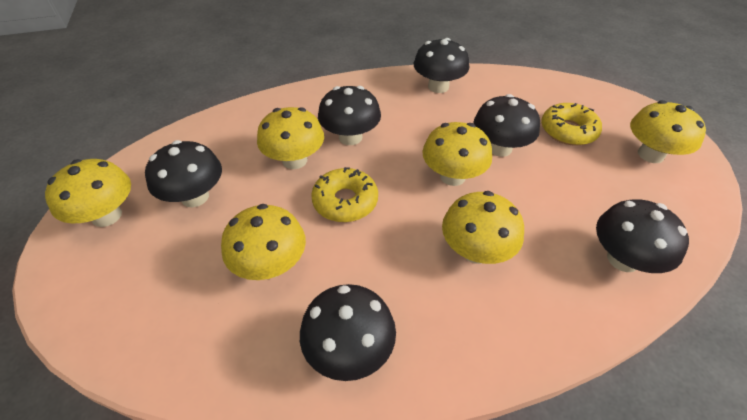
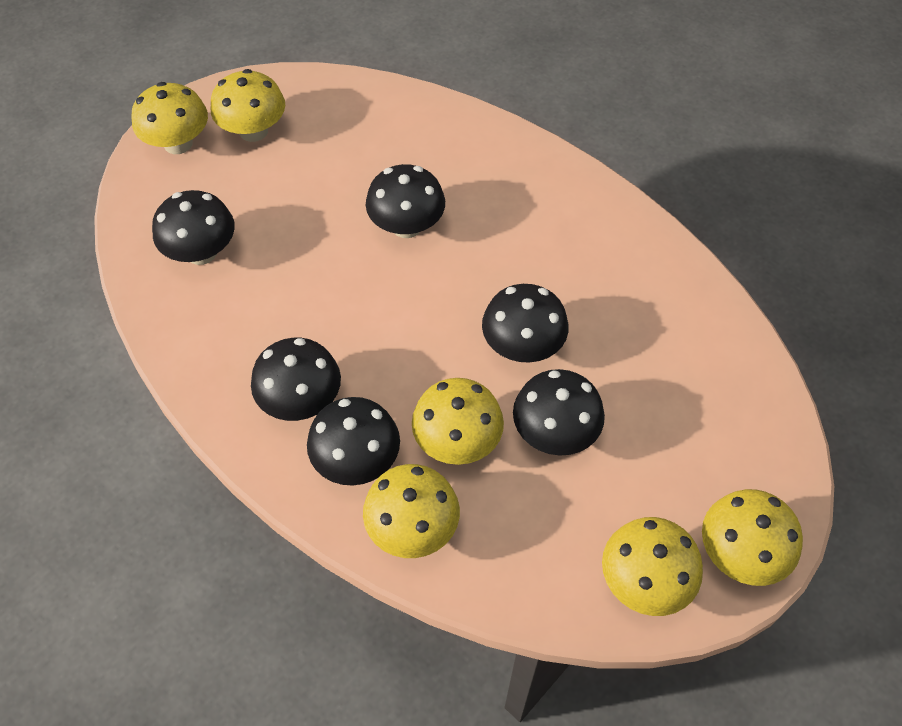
yellow donut: 2 -> 0

